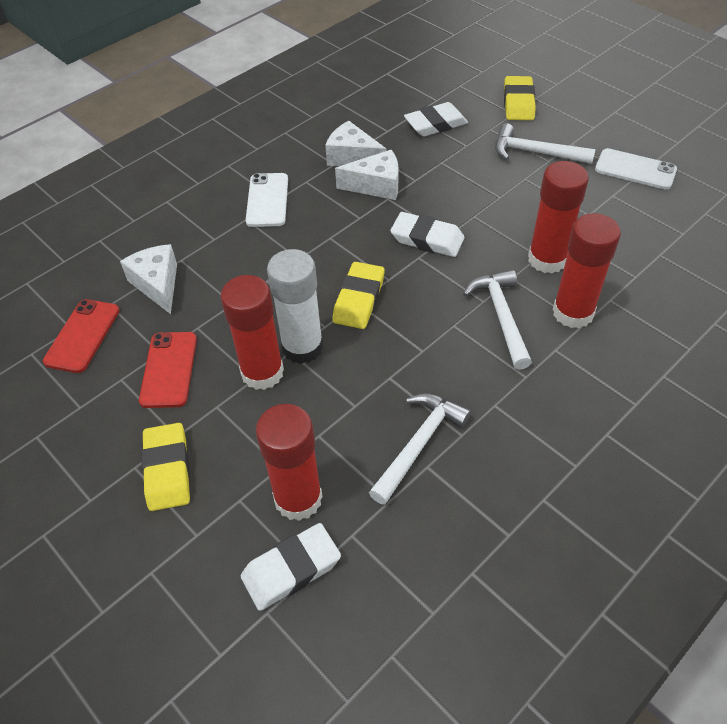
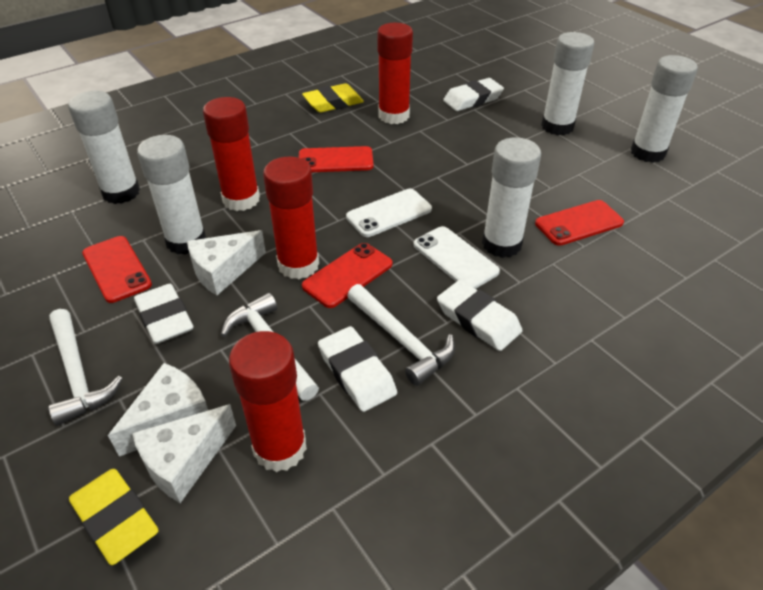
red phone: 2 -> 4
white eraser: 3 -> 4
white glue stick: 1 -> 5
yellow eraser: 3 -> 2

